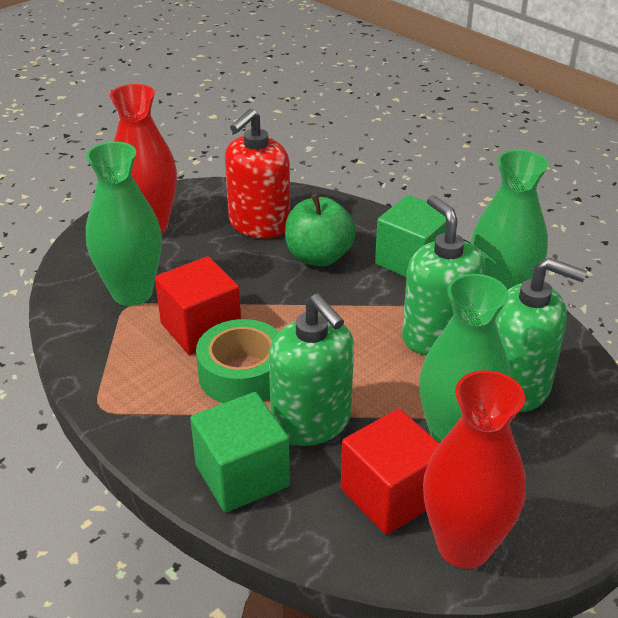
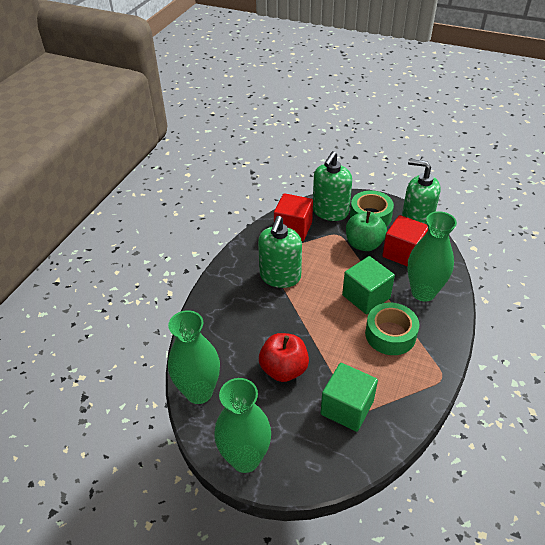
green tape: 1 -> 2
red apple: 0 -> 1
red soap dispenser: 1 -> 0
red vase: 2 -> 0

